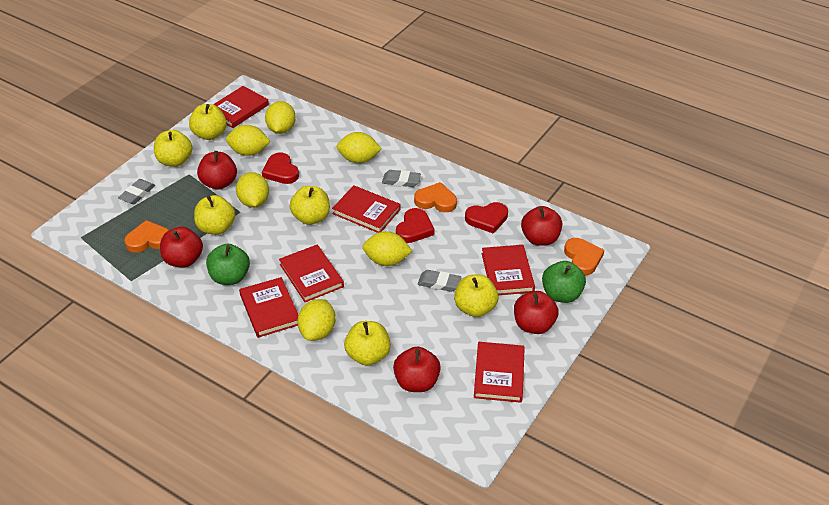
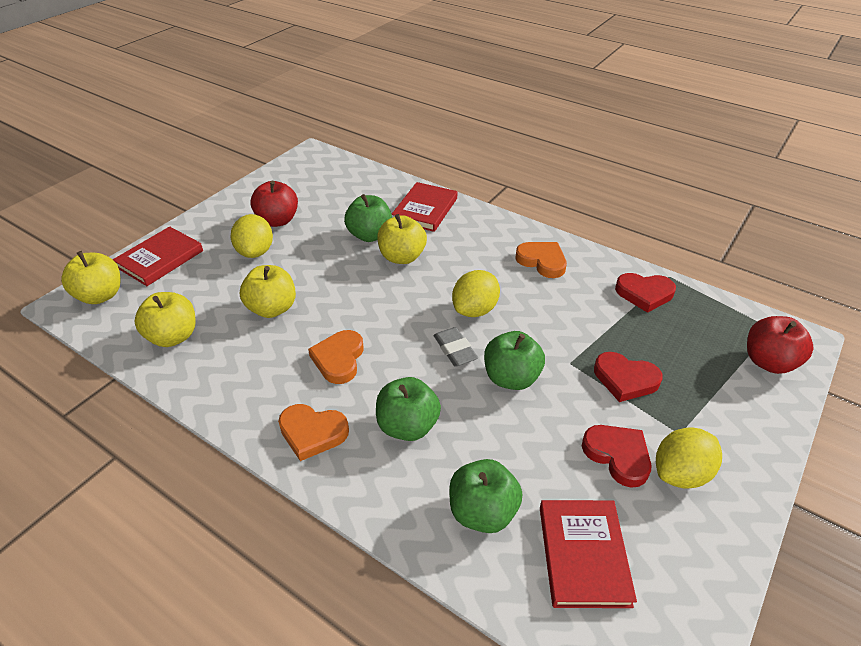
green apple: 2 -> 4
grey eraser: 3 -> 1
red apple: 5 -> 2
red book: 6 -> 3
yellow apple: 6 -> 4
yellow lemon: 6 -> 3

